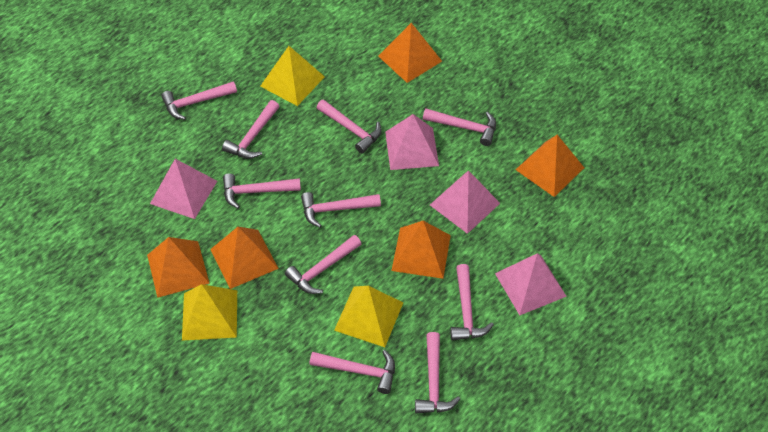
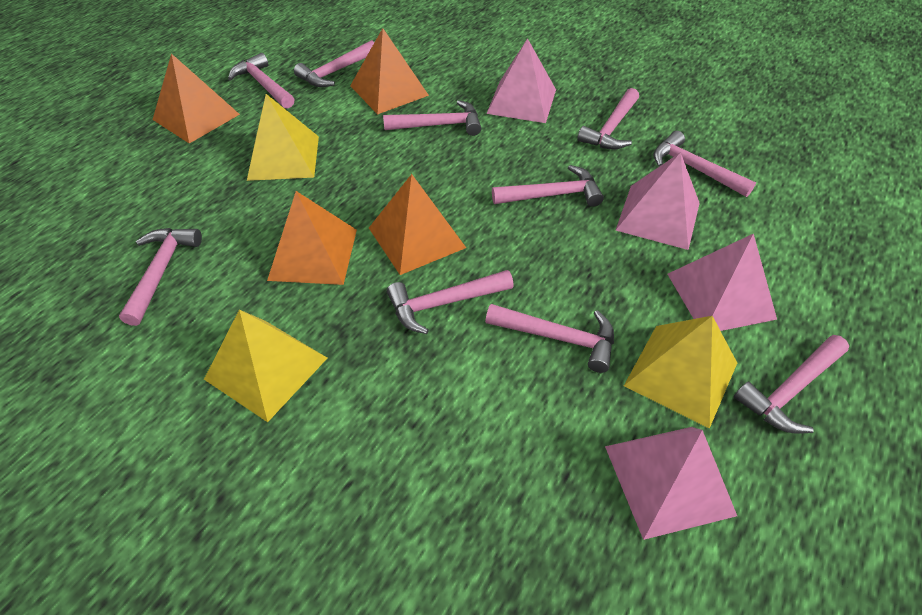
orange pyramid: 5 -> 4

